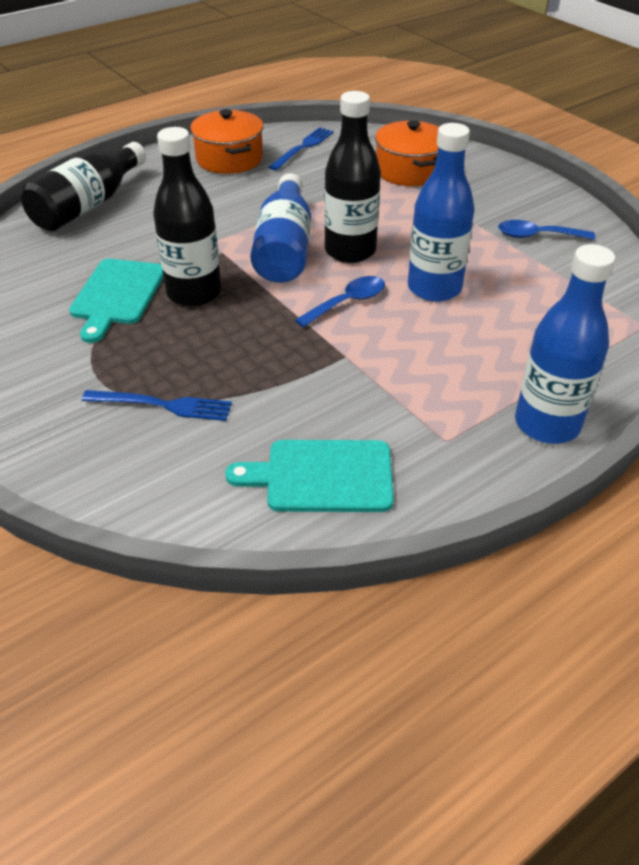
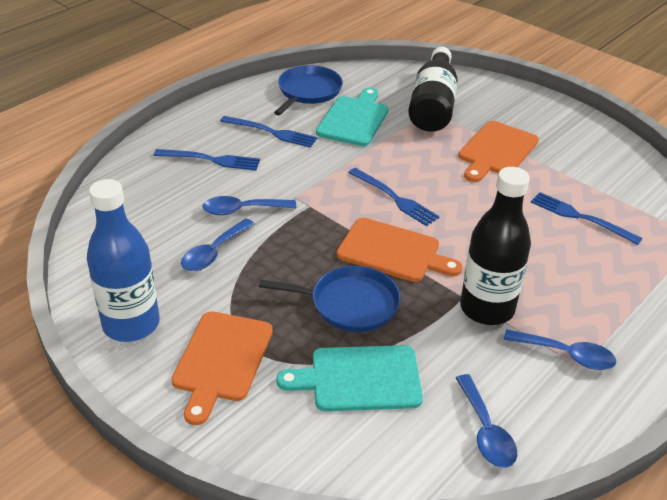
black bottle: 3 -> 2
blue bottle: 3 -> 1
blue fork: 2 -> 4
blue pan: 0 -> 2
blue spoon: 2 -> 4
orange cutting board: 0 -> 3
orange pot: 2 -> 0

